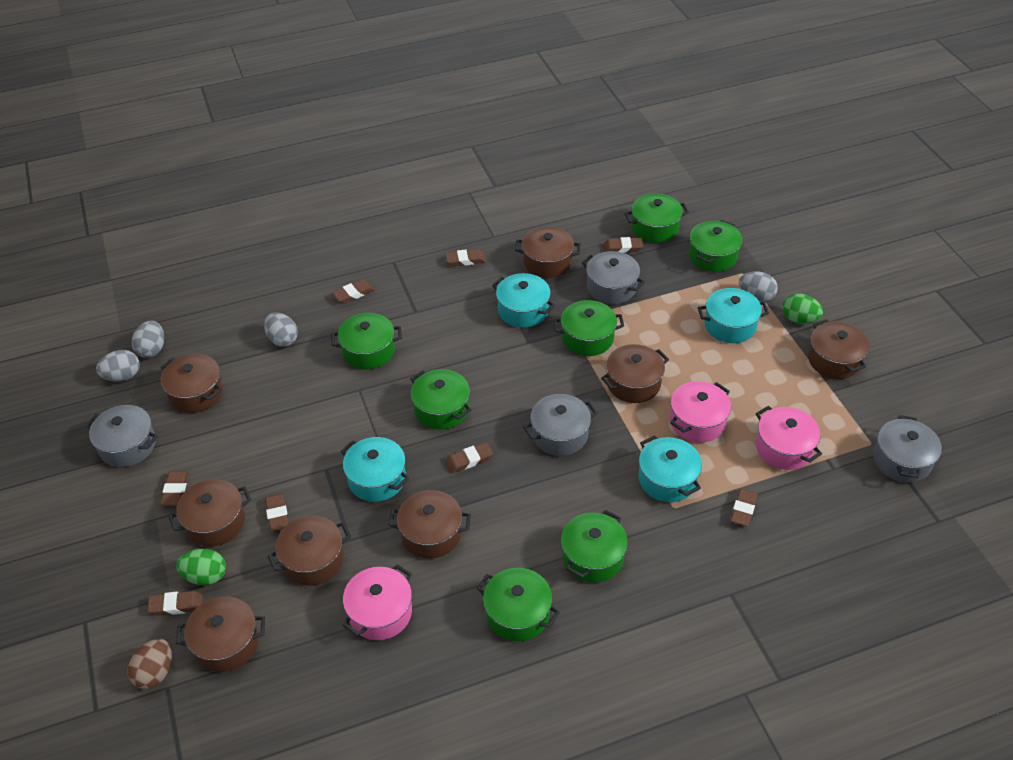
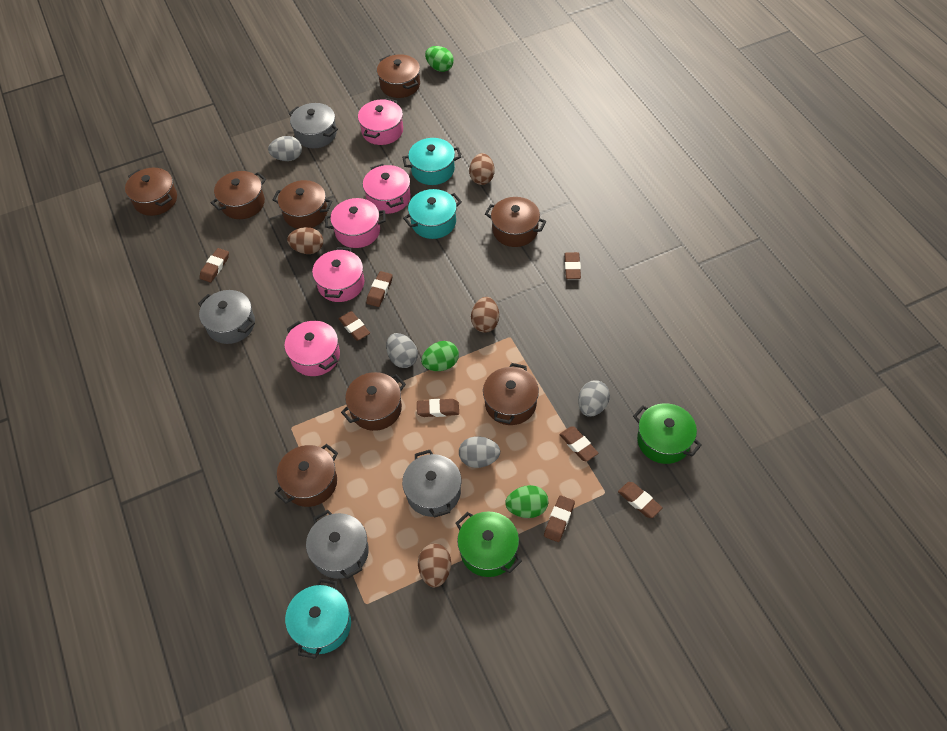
brown egg: 1 -> 4
green egg: 2 -> 3
green pot: 7 -> 2
pink pot: 3 -> 5
turquoise pot: 4 -> 3

